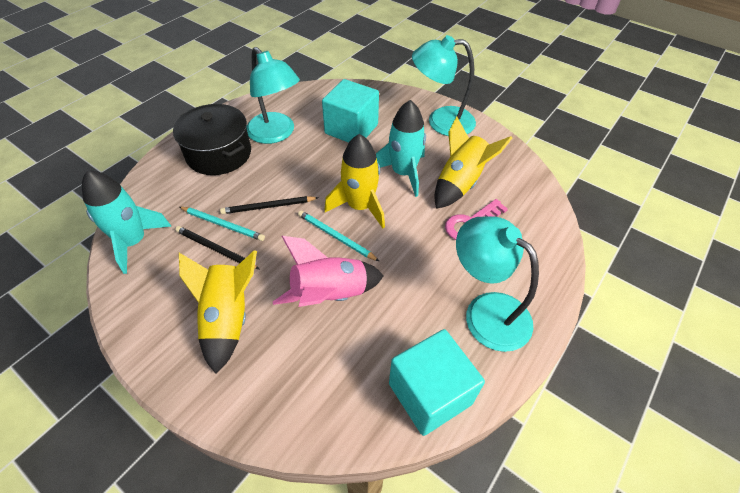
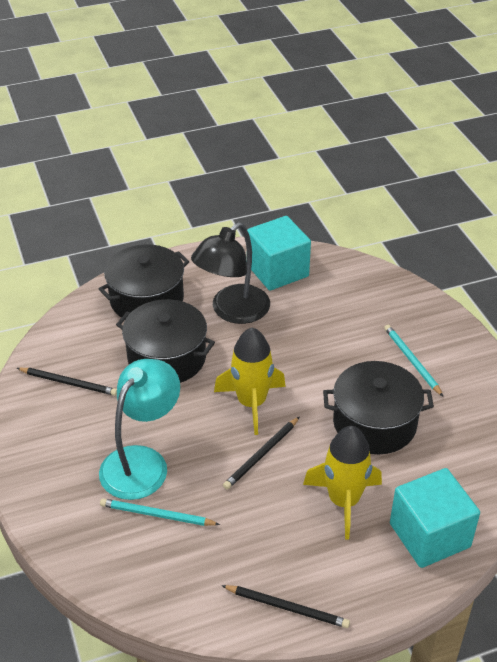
black lamp: 0 -> 1
black pencil: 2 -> 3
black pot: 1 -> 3
pink key: 1 -> 0
pink rocket: 1 -> 0
turquoise lamp: 3 -> 1
turquoise rocket: 2 -> 0
yellow rocket: 3 -> 2

